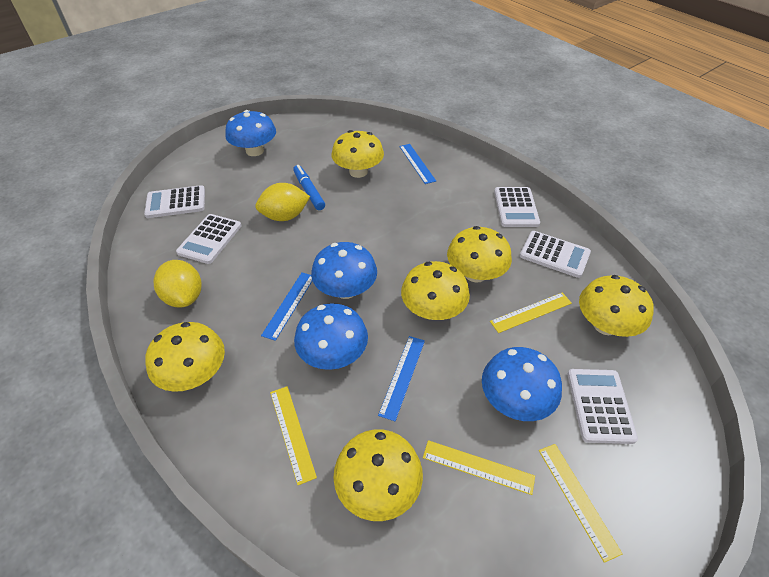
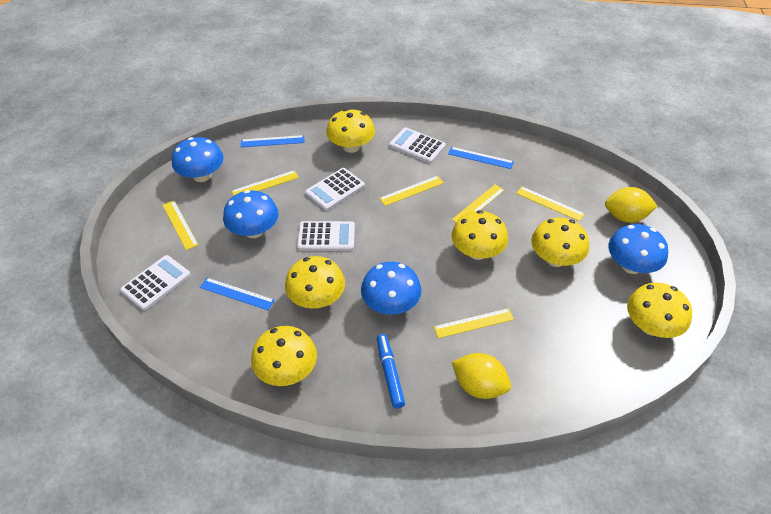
white calculator: 5 -> 4
yellow ruler: 4 -> 6

